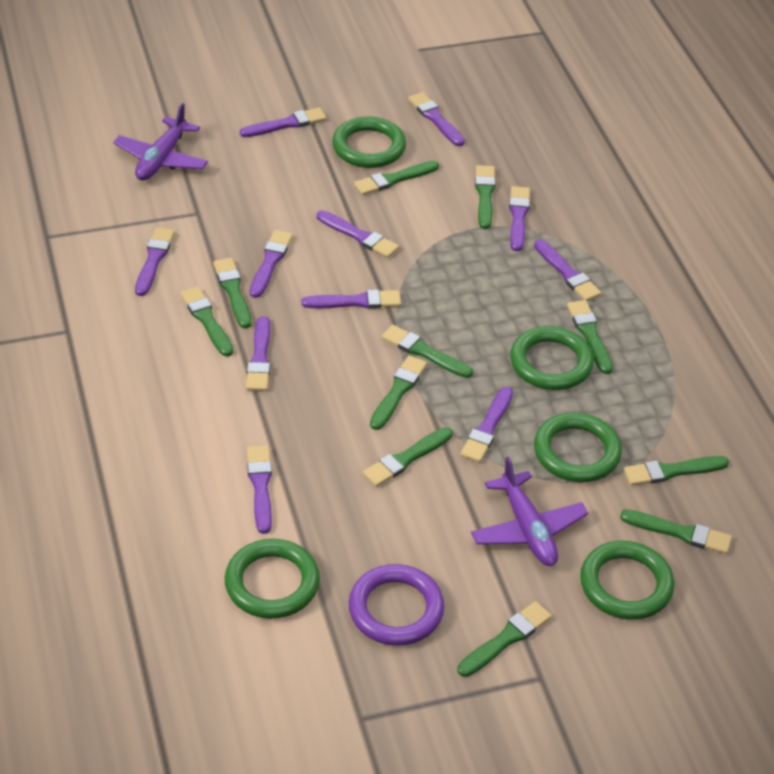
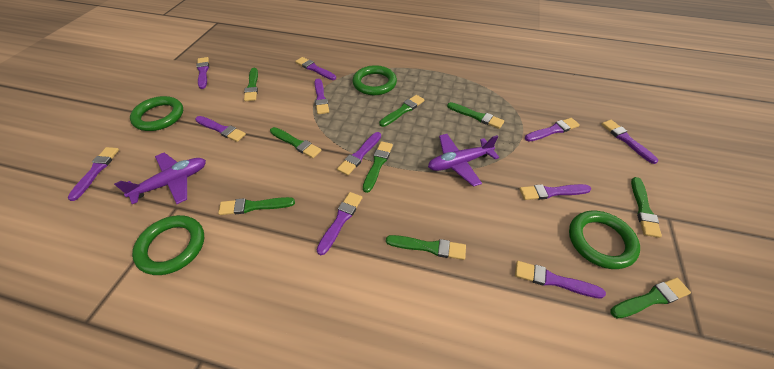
green brush: 11 -> 9
green ring: 5 -> 4
purple ring: 1 -> 0

